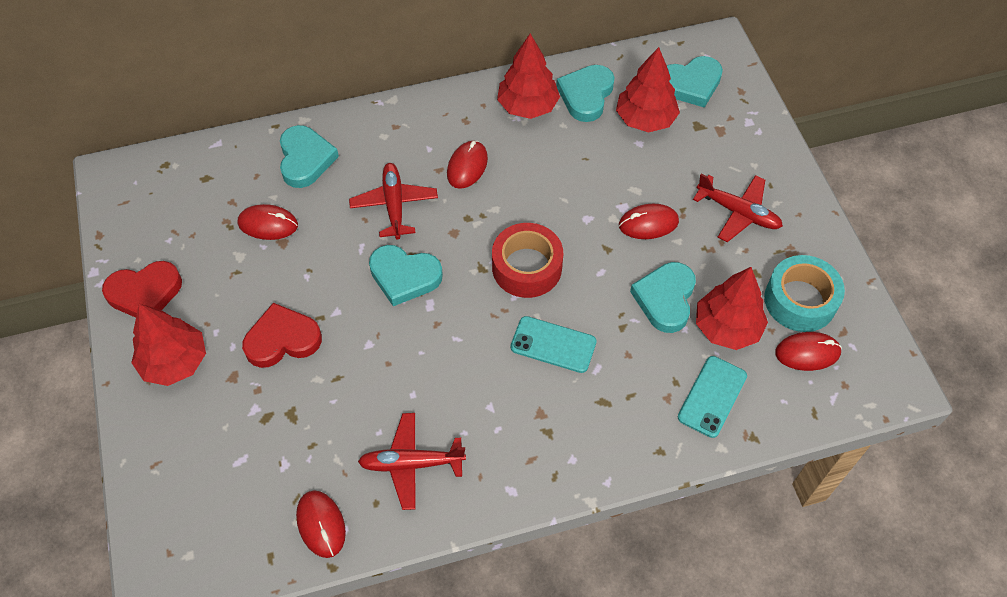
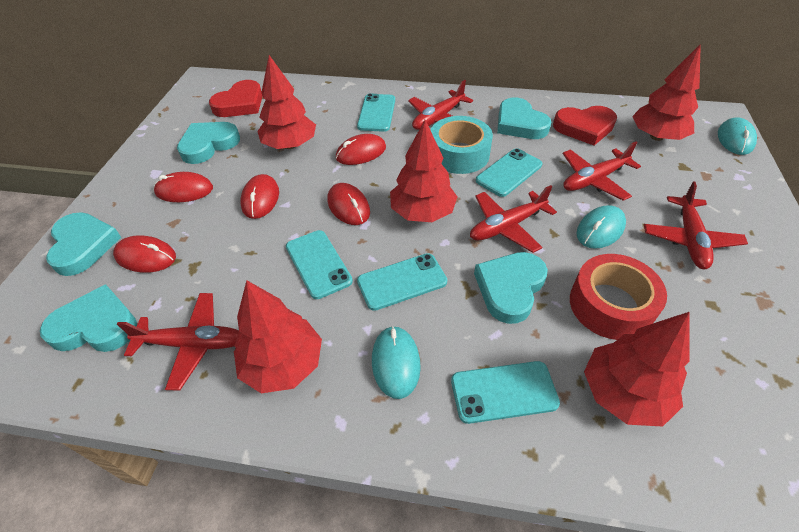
red plane: 3 -> 5
red tree: 4 -> 5
turquoise mouse: 0 -> 3
turquoise phone: 2 -> 5

